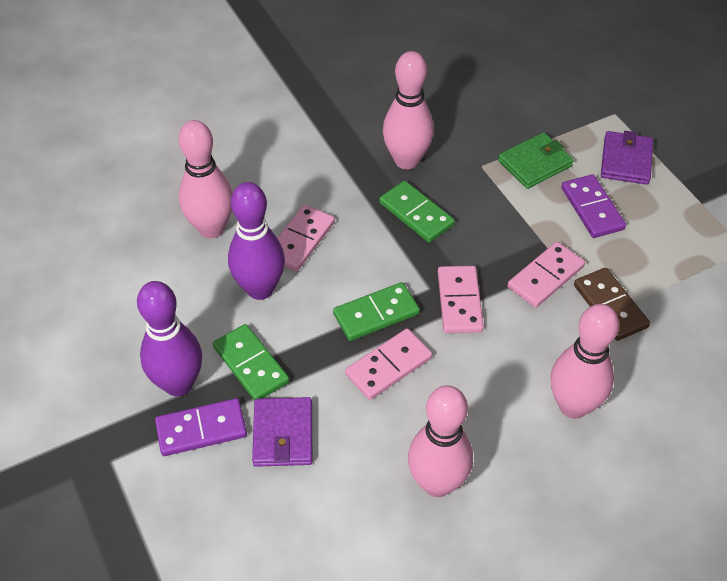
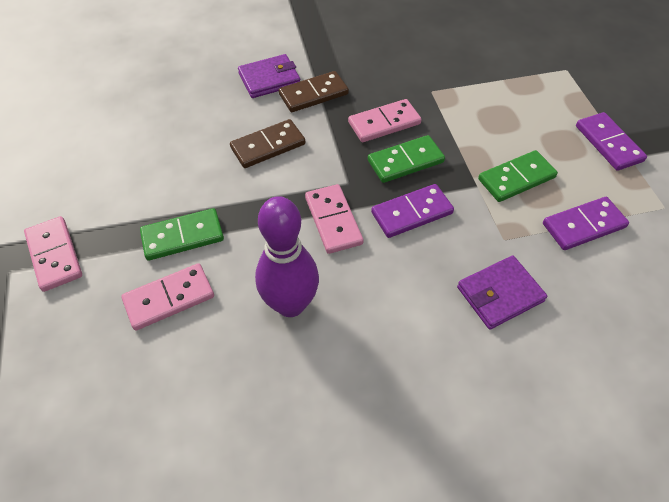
brown domino: 1 -> 2
green wallet: 1 -> 0
pink bowling pin: 4 -> 0
purple bowling pin: 2 -> 1
purple domino: 2 -> 3

